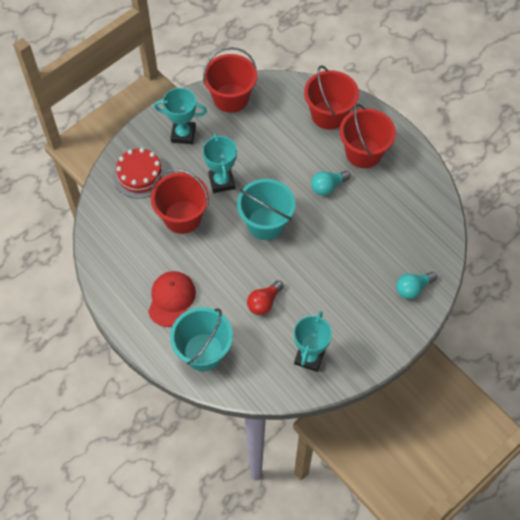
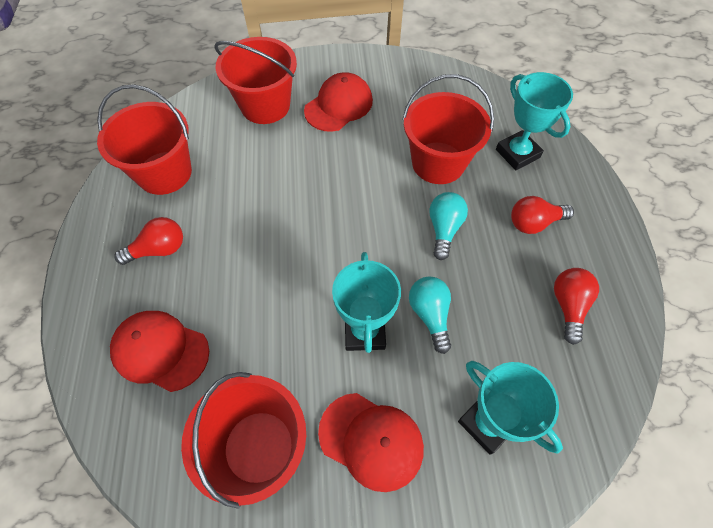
red cake: 1 -> 0
red cap: 1 -> 3
red light bulb: 1 -> 3
turquoise bucket: 2 -> 0

